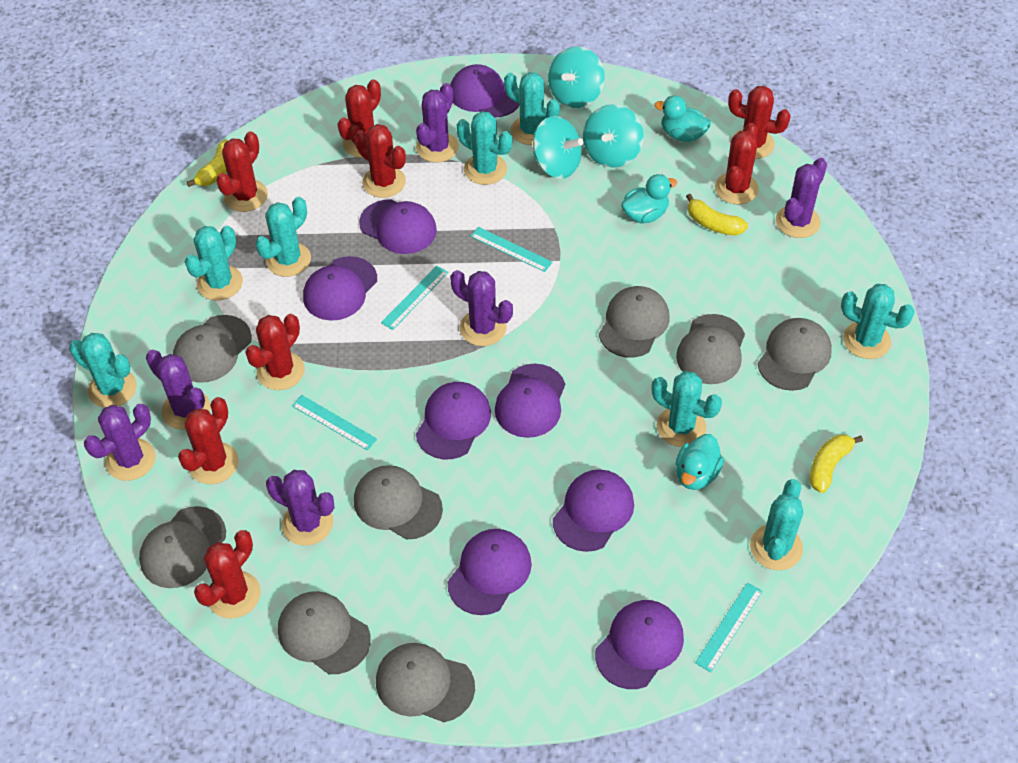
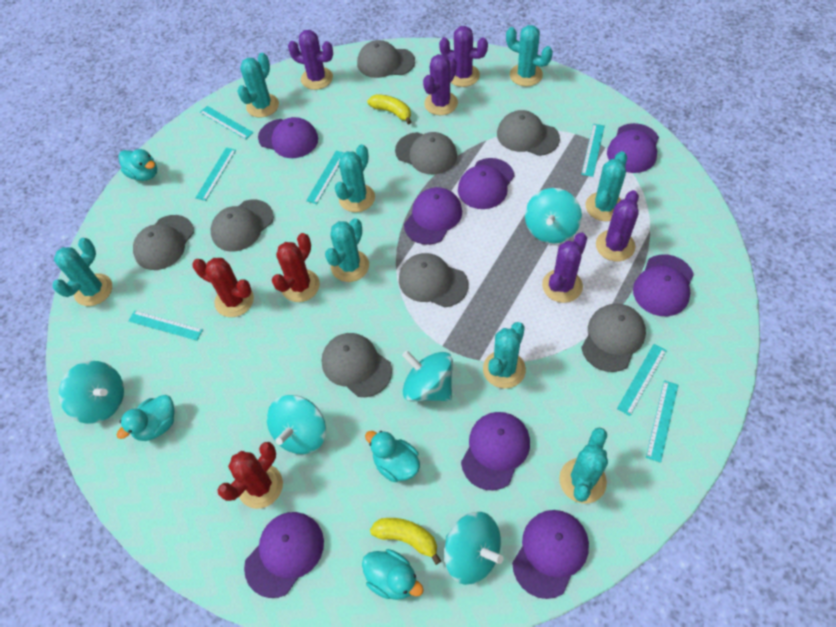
purple cactus: 6 -> 5
red cactus: 8 -> 3
turquoise duck: 3 -> 4
turquoise ruler: 4 -> 7
turquoise spinning top: 3 -> 5
yellow banana: 3 -> 2

